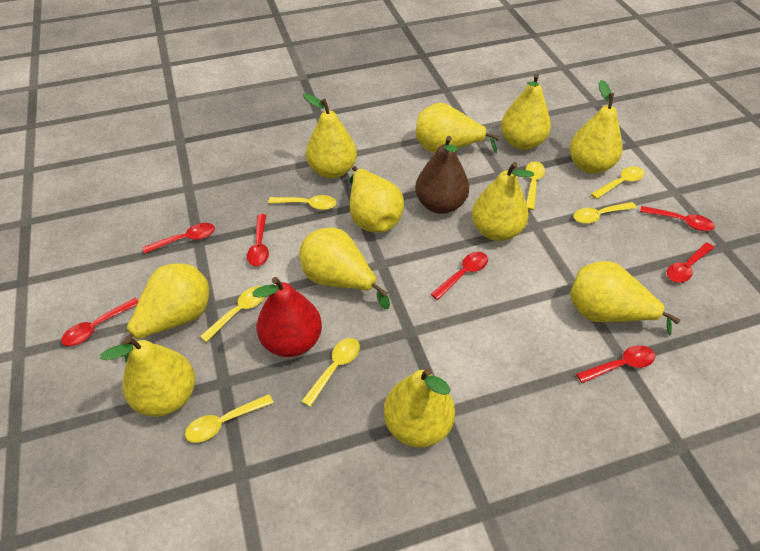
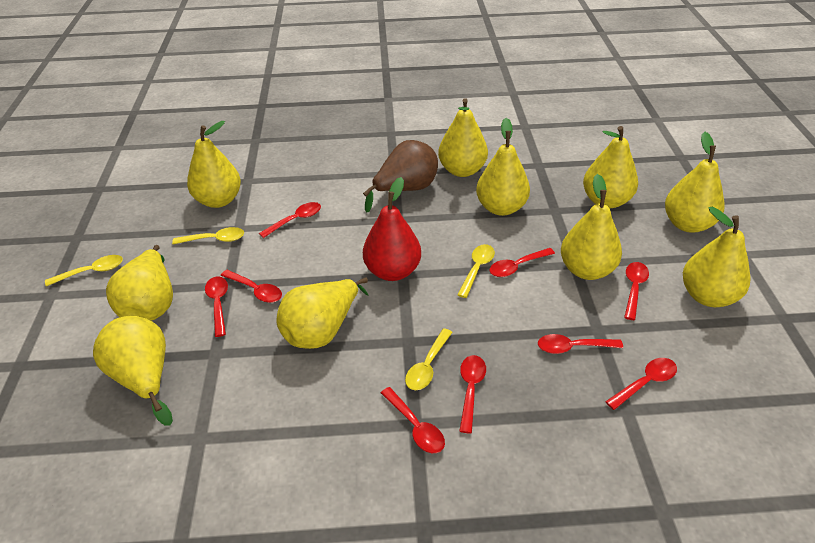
red spoon: 7 -> 9
yellow pear: 11 -> 10
yellow spoon: 7 -> 4

